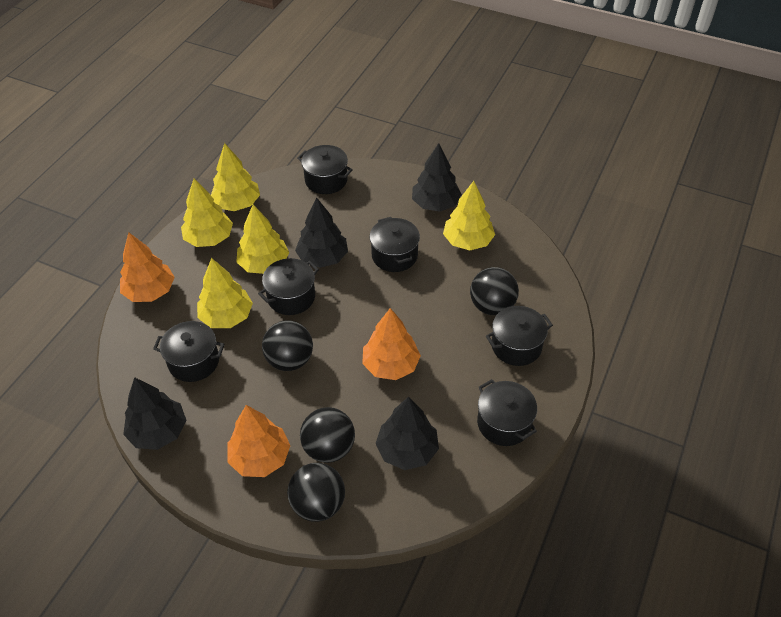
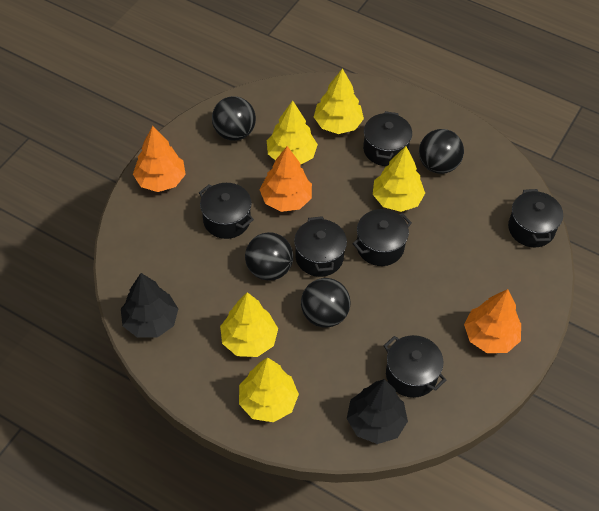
black tree: 4 -> 2

